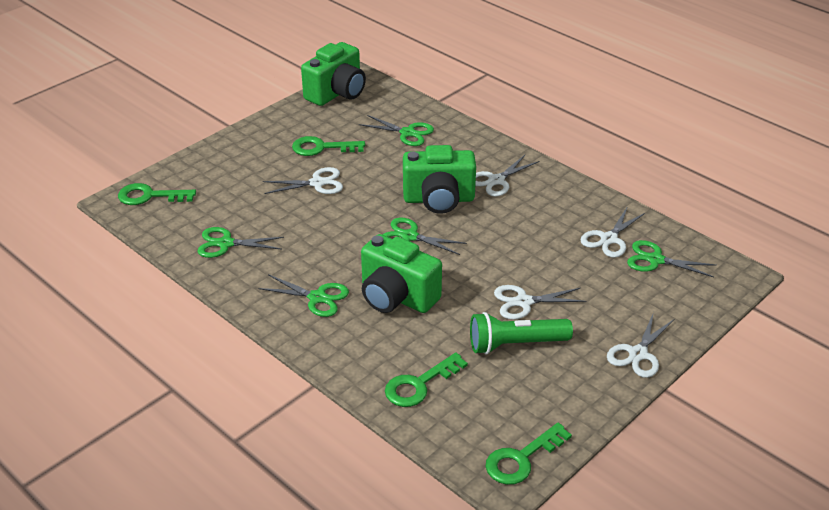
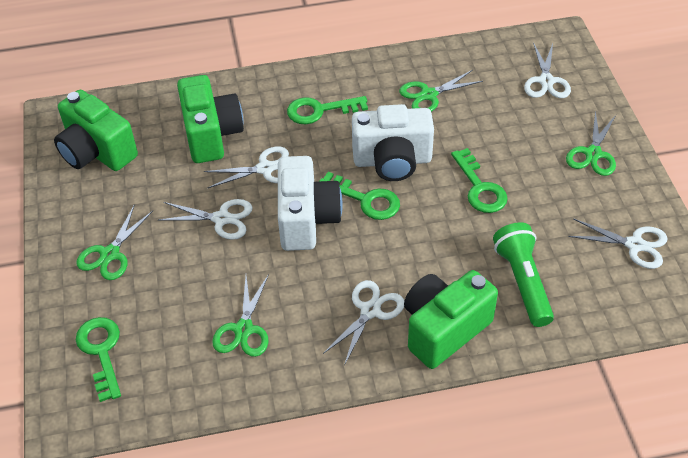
green scissors: 5 -> 4
white camera: 0 -> 2

